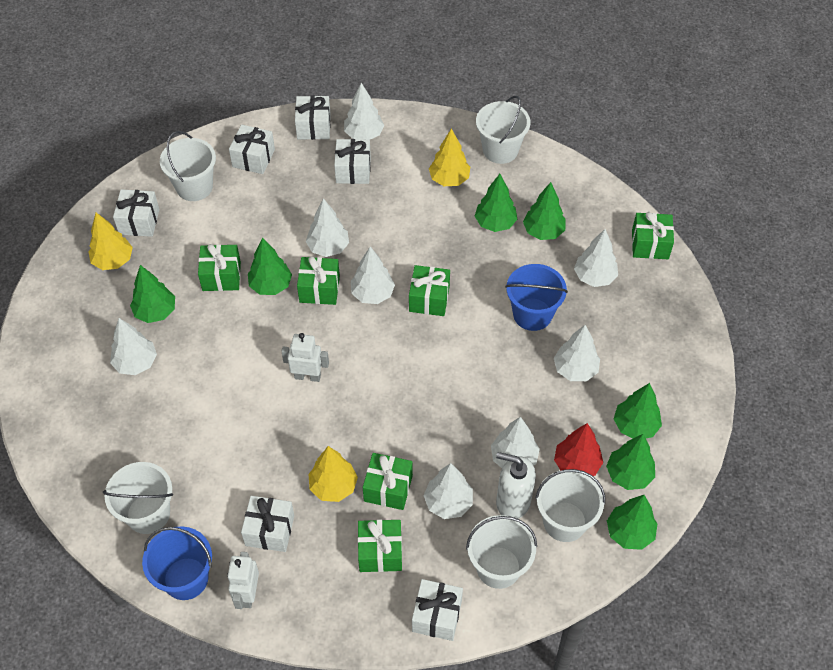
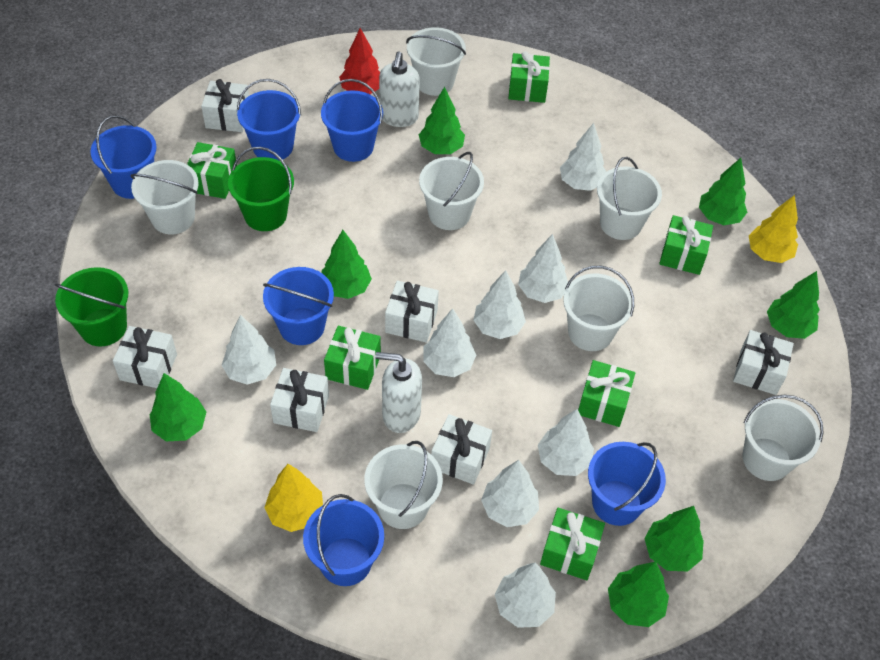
blue bucket: 2 -> 6
green bucket: 0 -> 2
white bucket: 5 -> 7
white robot: 2 -> 0
white soap dispenser: 1 -> 2
yellow tree: 3 -> 2

